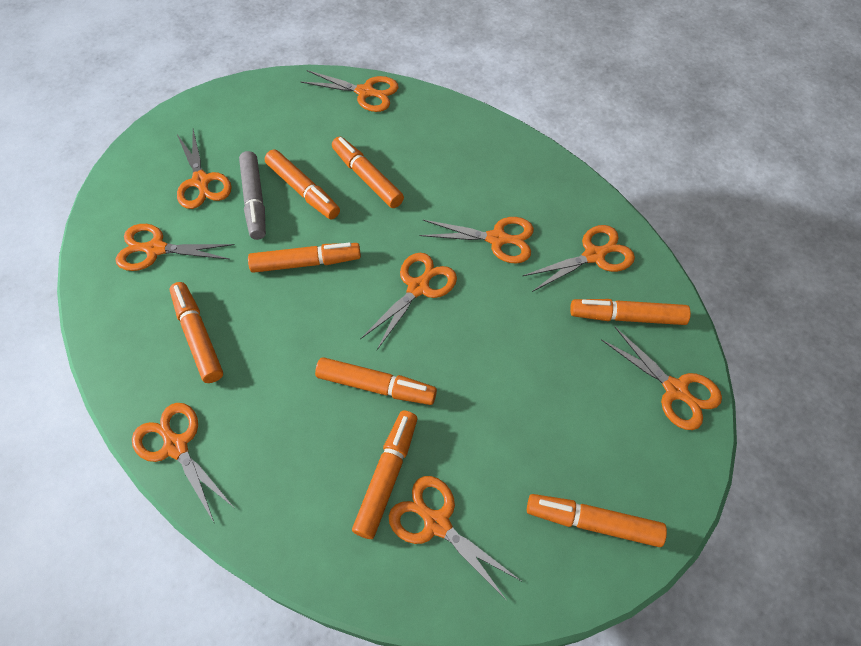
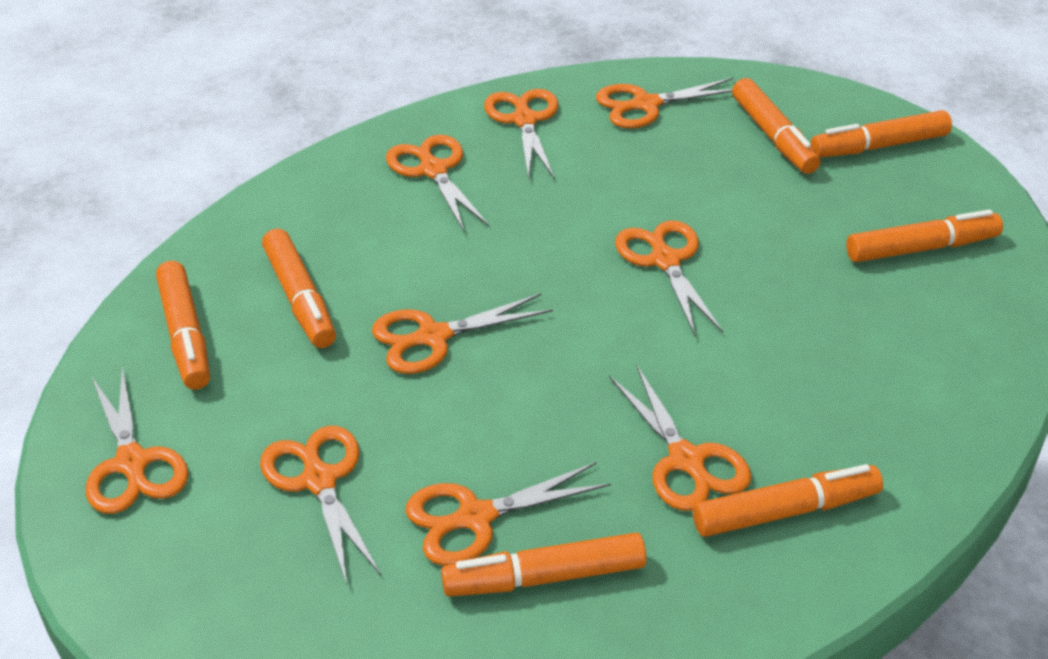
grey marker: 1 -> 0
orange marker: 8 -> 7

